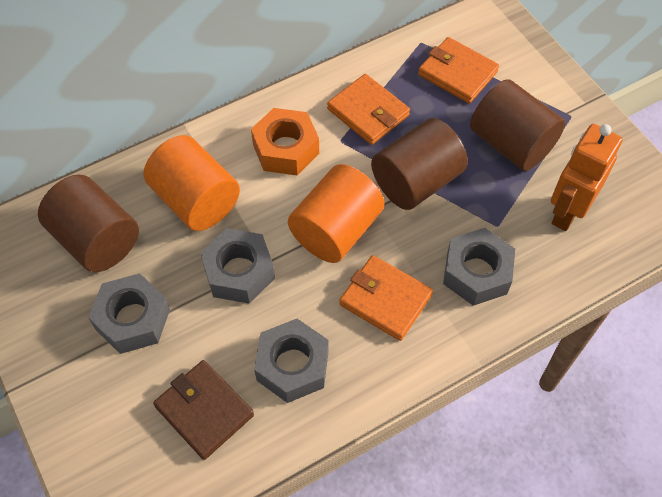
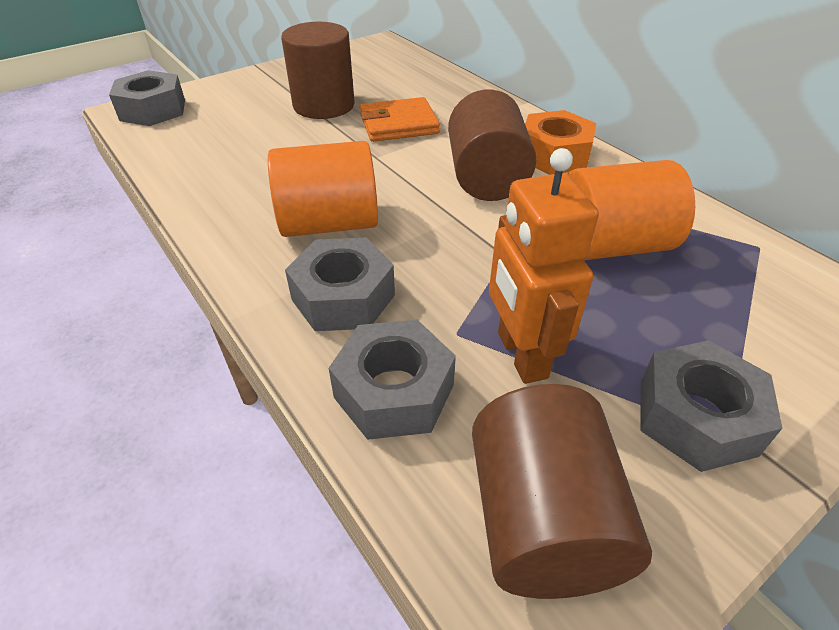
brown wallet: 1 -> 0
orange wallet: 3 -> 1

